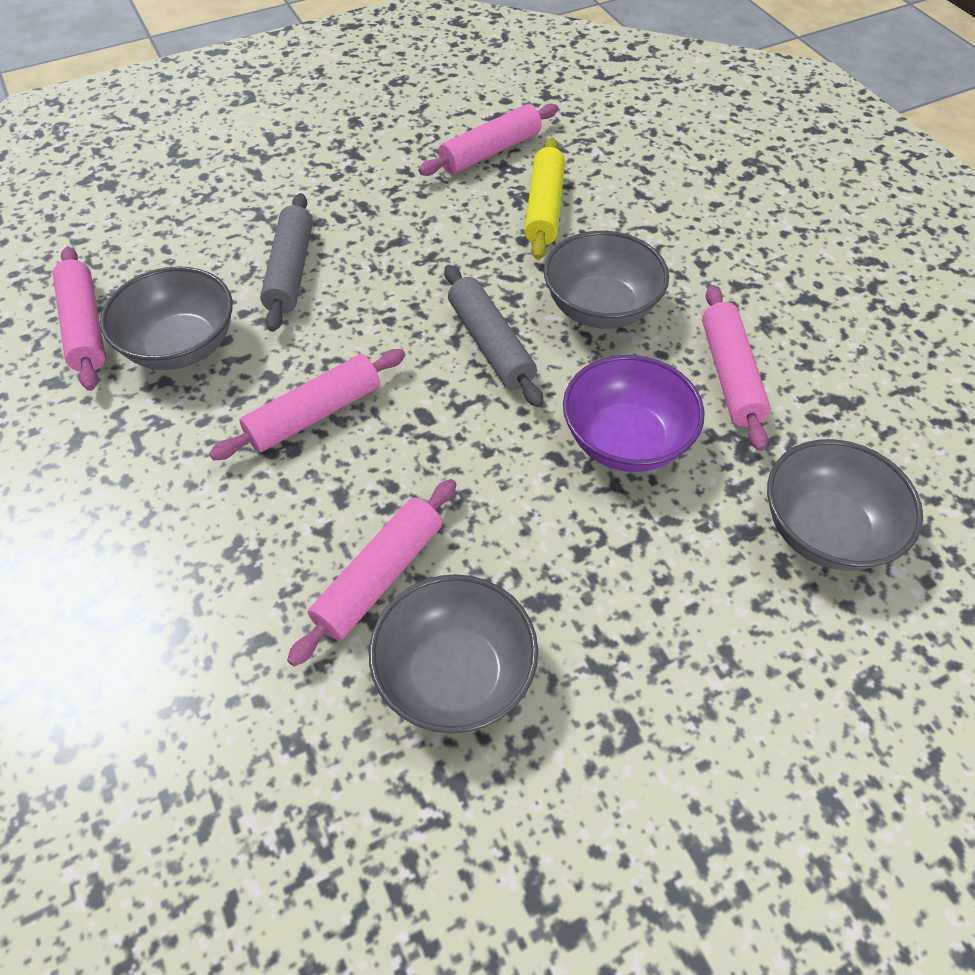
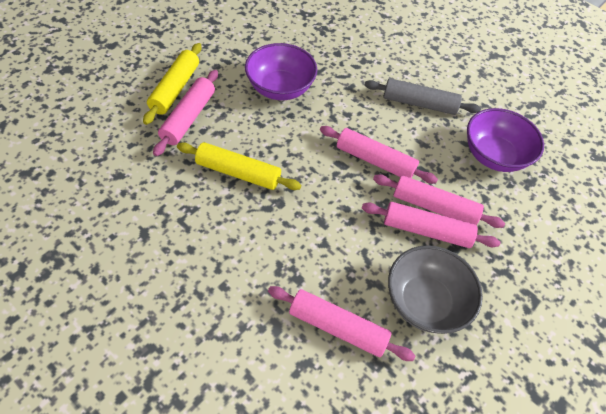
grey bowl: 4 -> 1
grey rolling pin: 2 -> 1
purple bowl: 1 -> 2
yellow rolling pin: 1 -> 2

